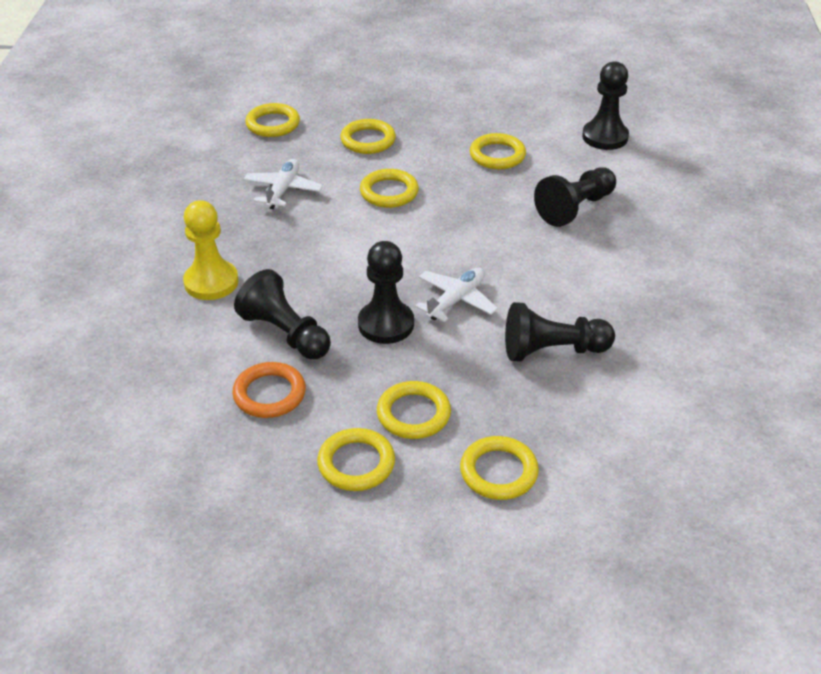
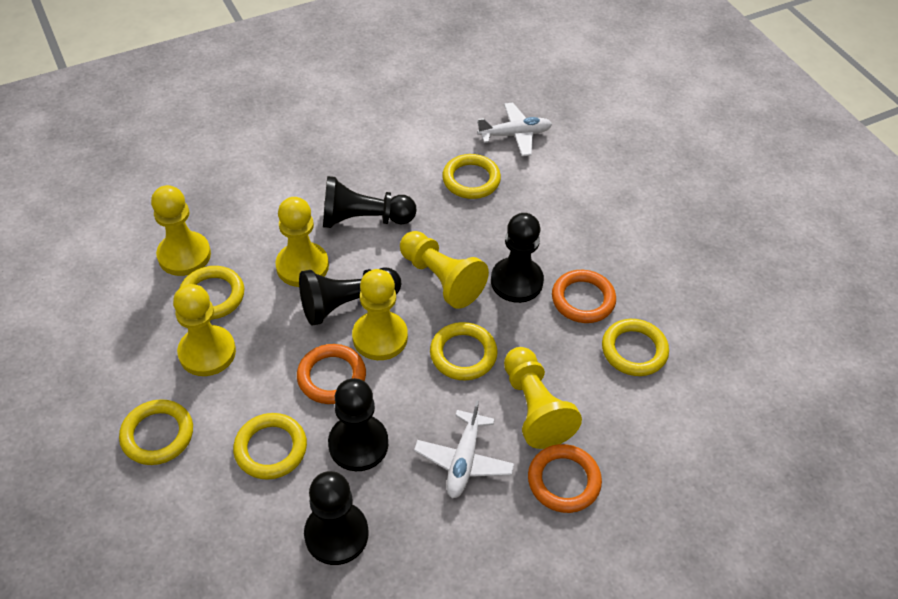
orange ring: 1 -> 3
yellow pawn: 1 -> 6
yellow ring: 7 -> 6

